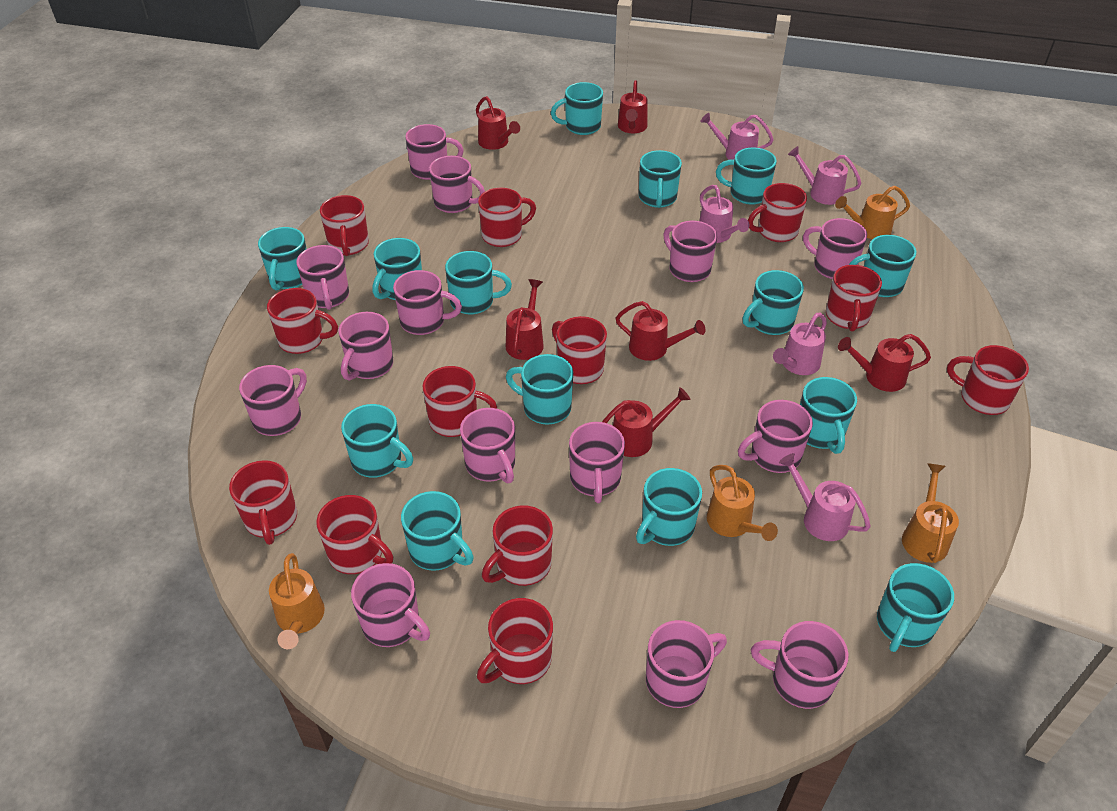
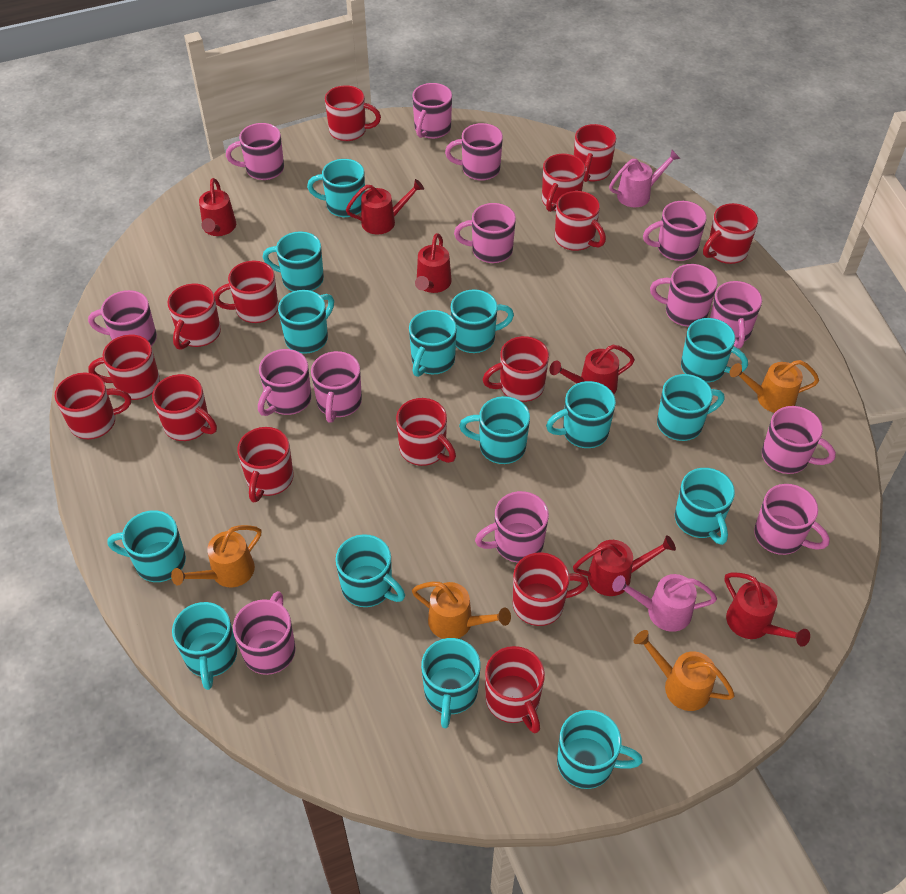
pink watering can: 5 -> 2
red mug: 12 -> 15
turquoise mug: 14 -> 15

